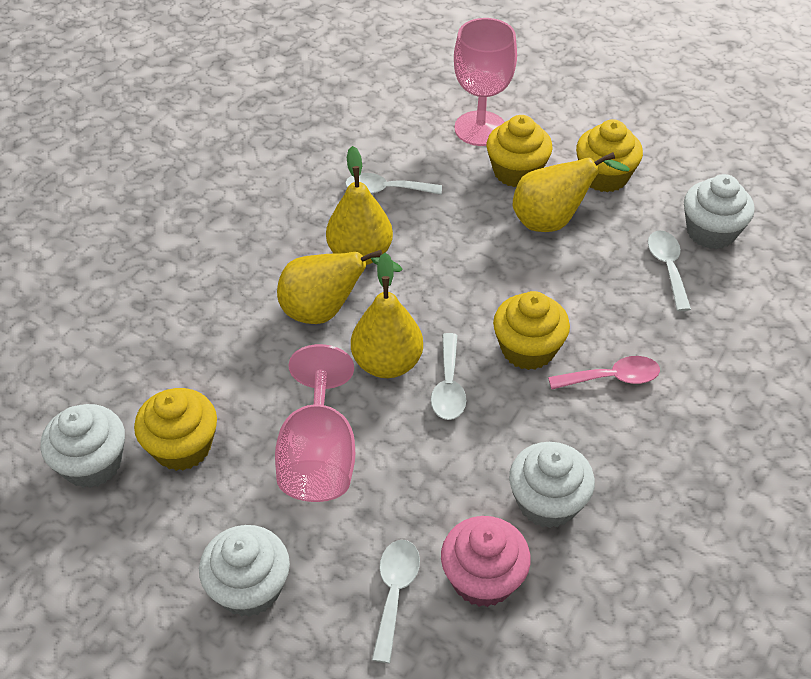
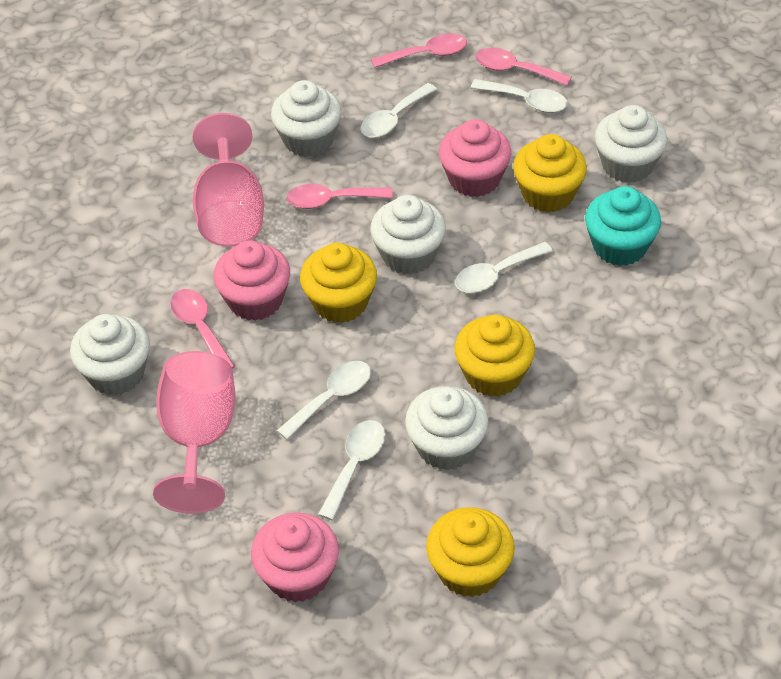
pink cupcake: 1 -> 3
pink spoon: 1 -> 4
turquoise cupcake: 0 -> 1
white cupcake: 4 -> 5
white spoon: 4 -> 5
yellow pear: 4 -> 0

